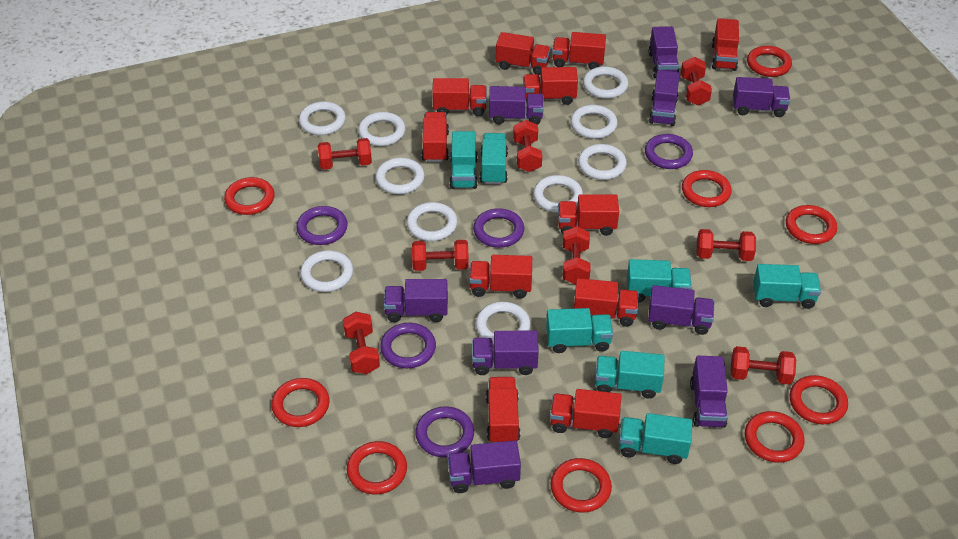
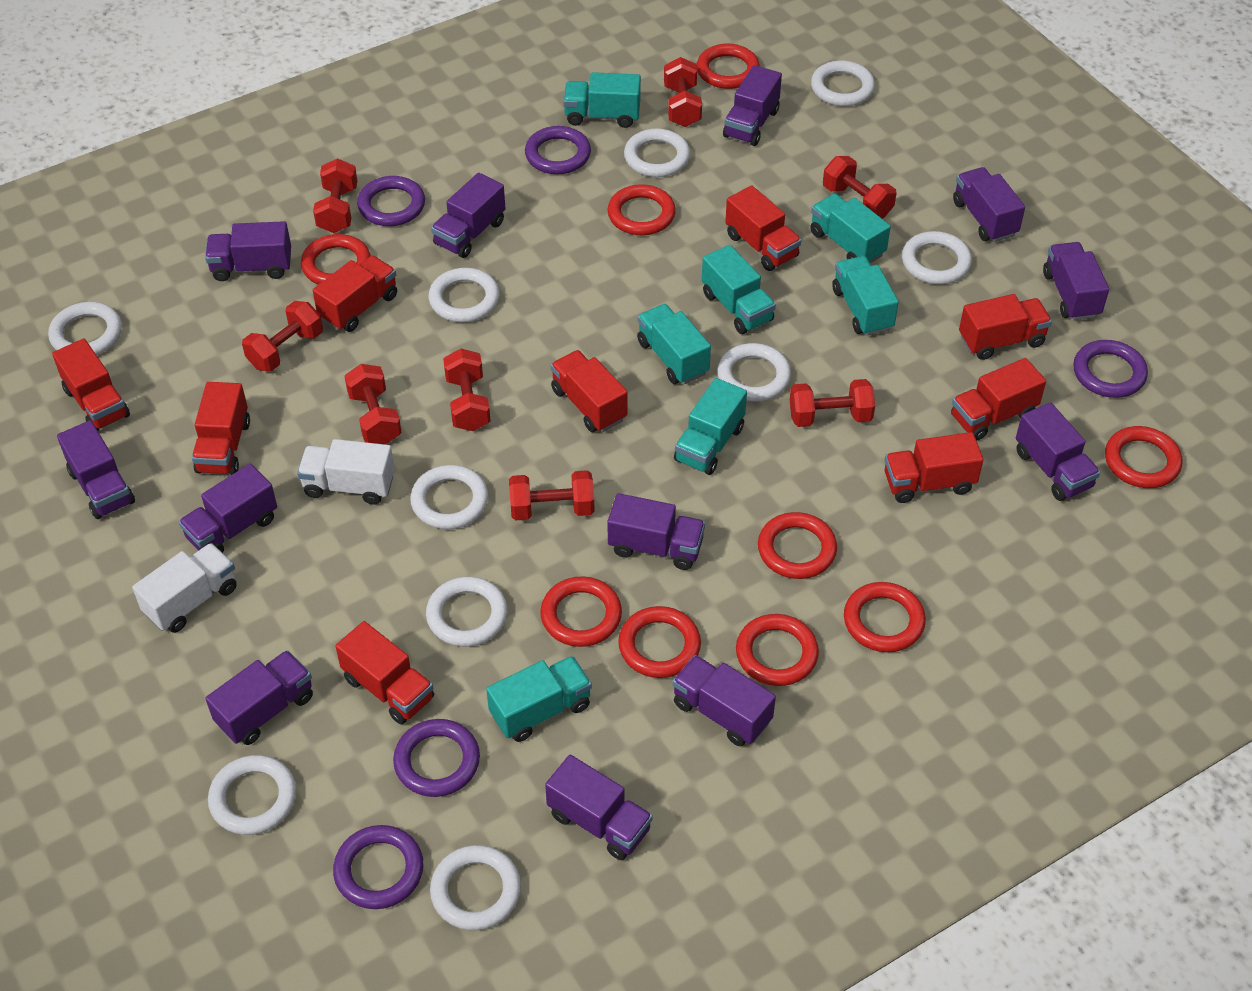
purple truck: 9 -> 12
red truck: 11 -> 9
white truck: 0 -> 2

